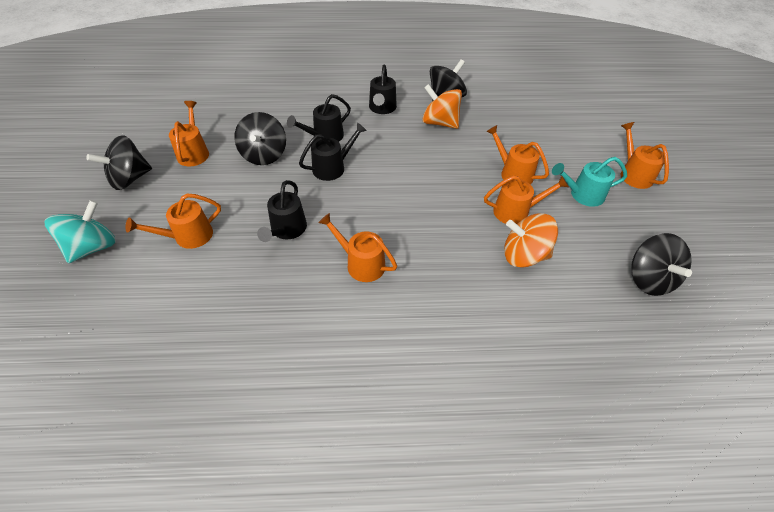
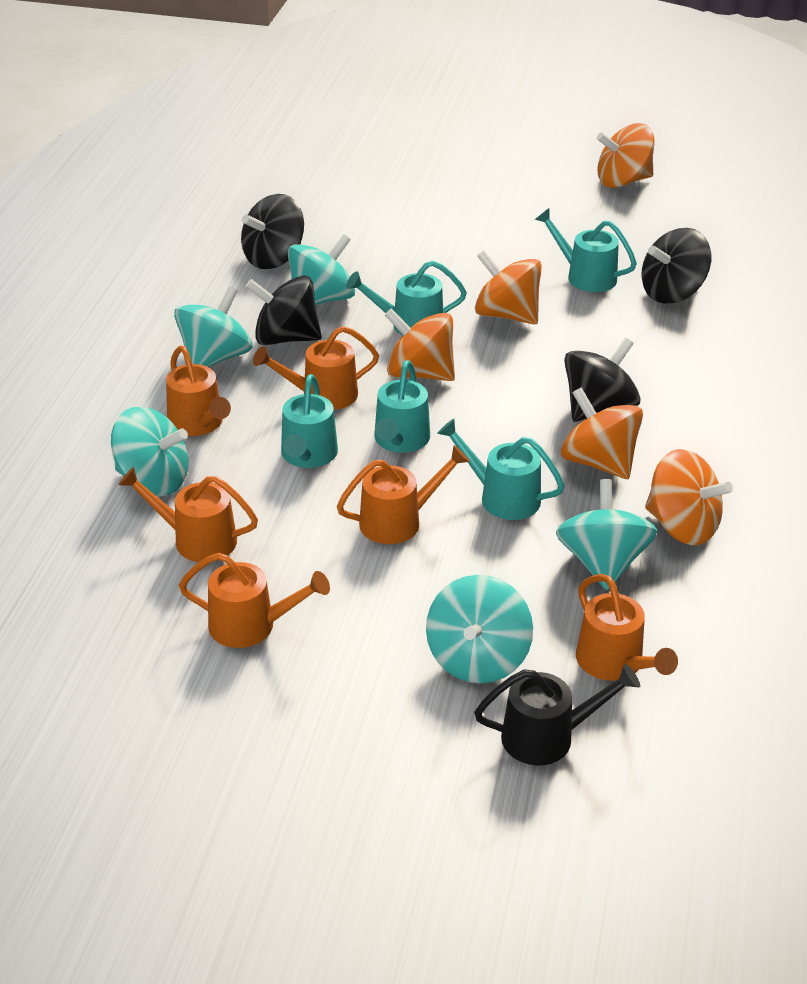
black watering can: 4 -> 1
orange spinning top: 2 -> 5
turquoise spinning top: 1 -> 5
turquoise watering can: 1 -> 5

